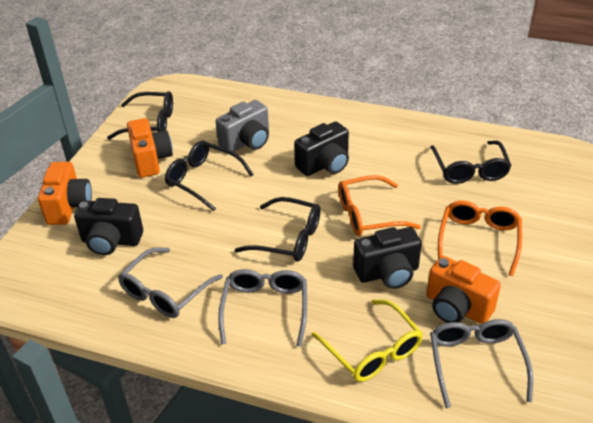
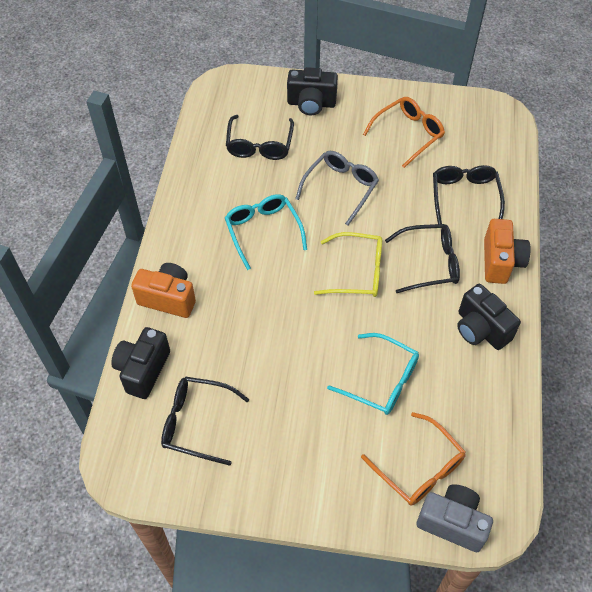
grey glasses: 3 -> 1
orange camera: 3 -> 2
turquoise glasses: 0 -> 2

